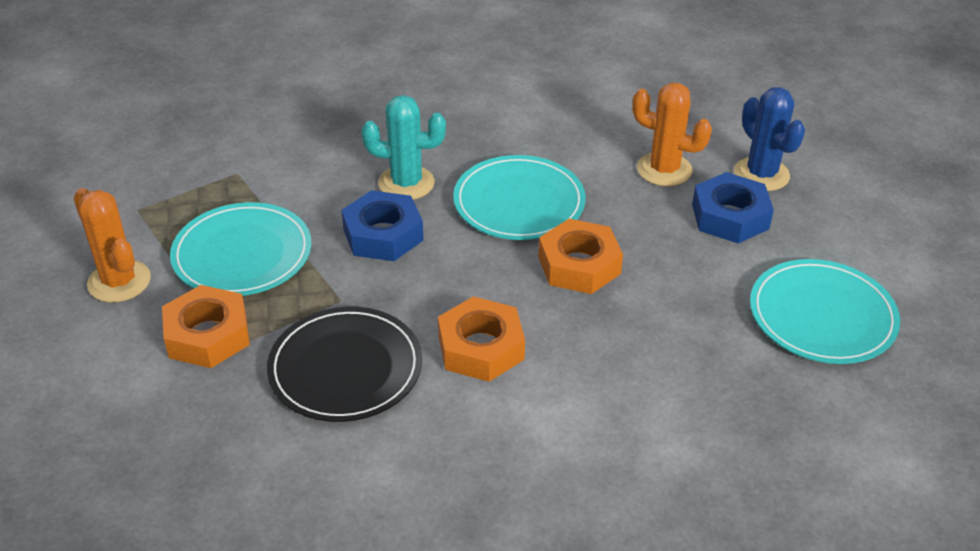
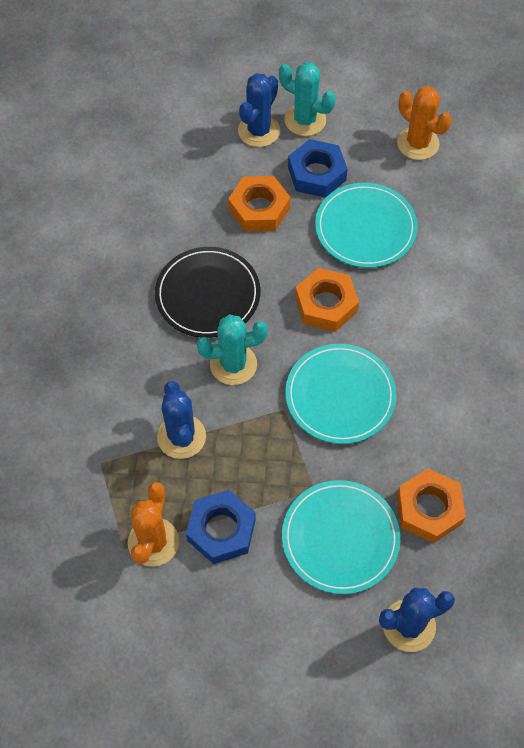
blue cactus: 1 -> 3
turquoise cactus: 1 -> 2

